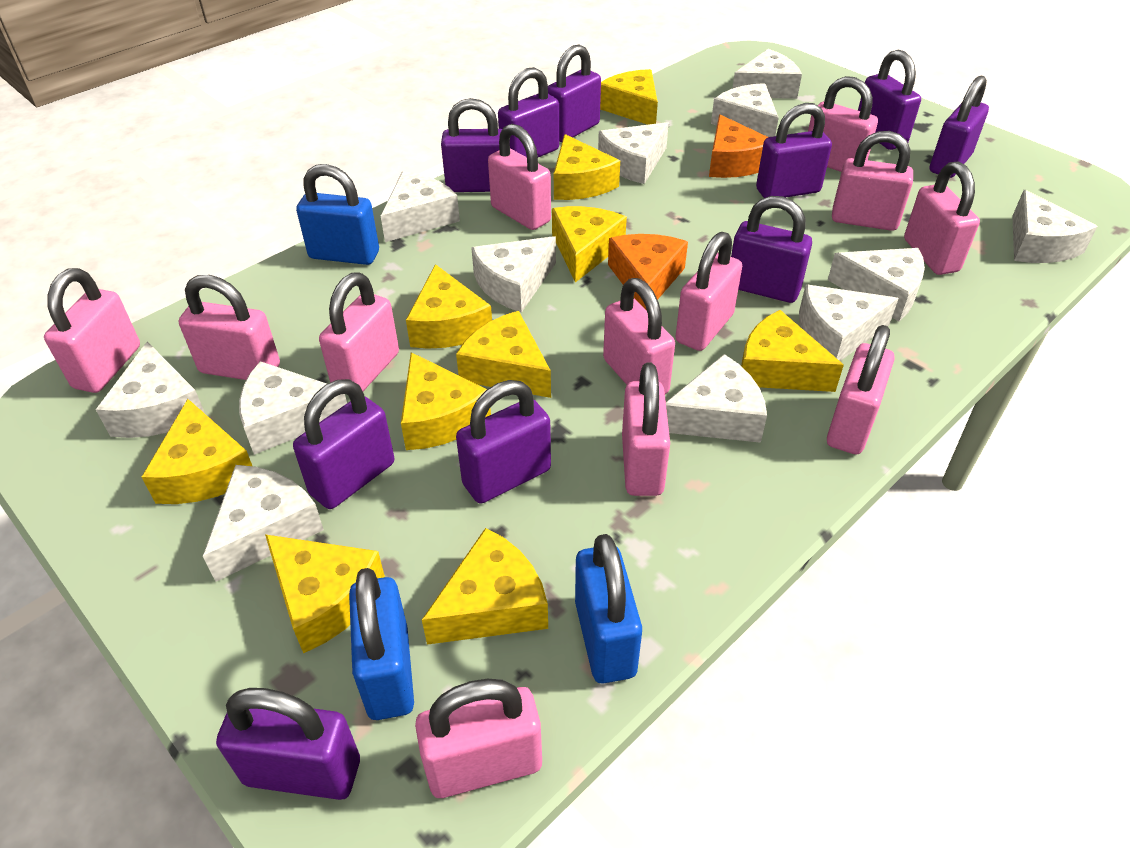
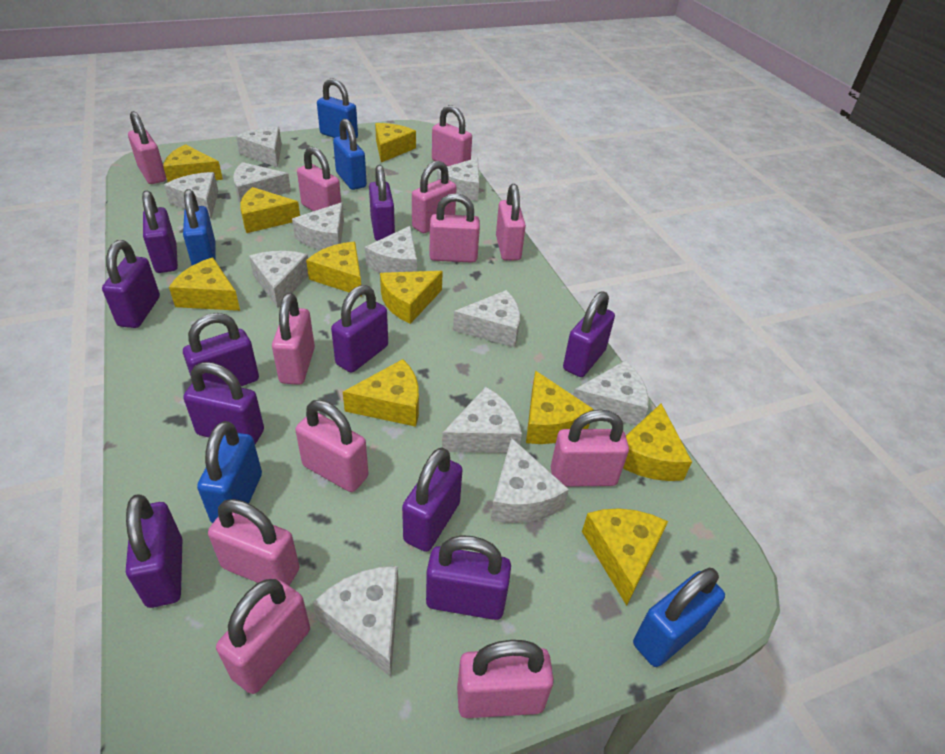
blue padlock: 3 -> 5
orange cheese: 2 -> 0

